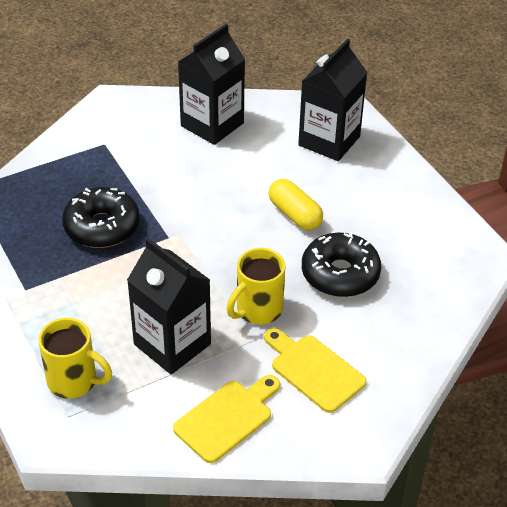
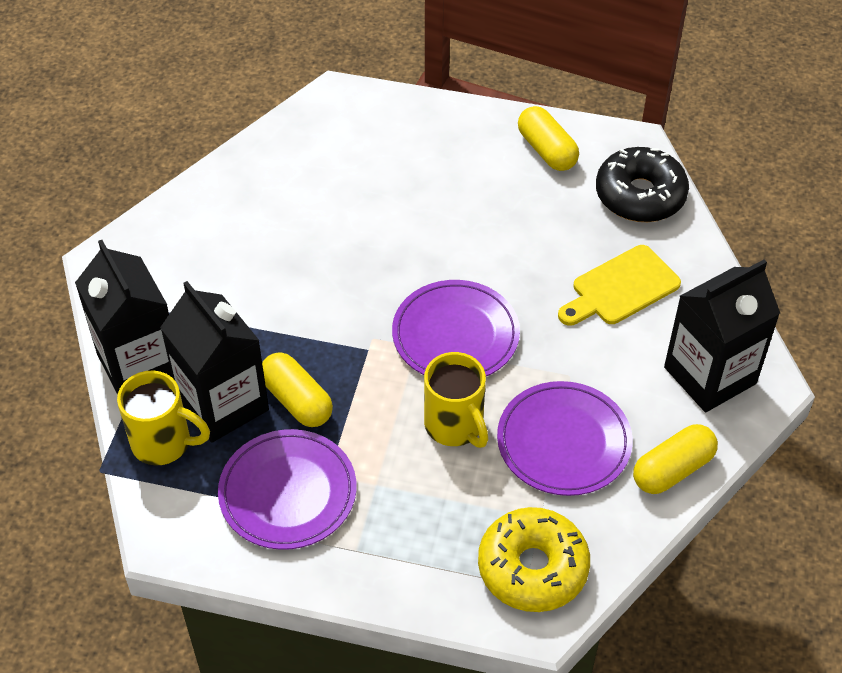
black donut: 2 -> 1
purple plate: 0 -> 3
yellow capsule: 1 -> 3
yellow cutting board: 2 -> 1
yellow donut: 0 -> 1

